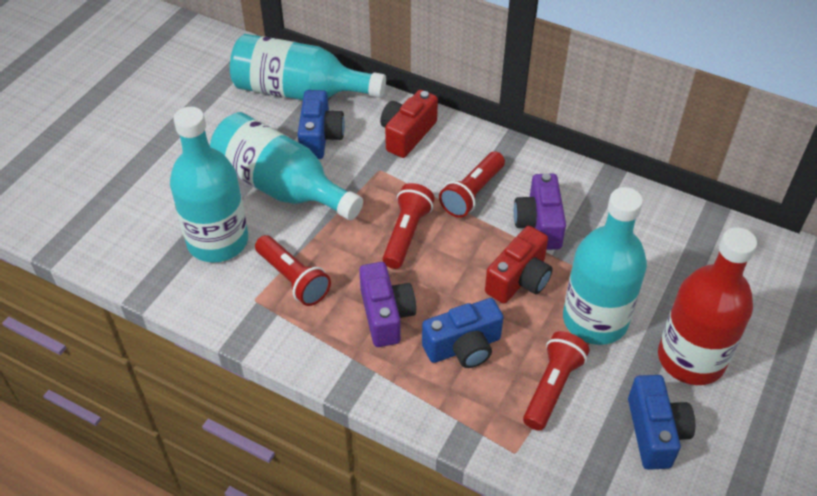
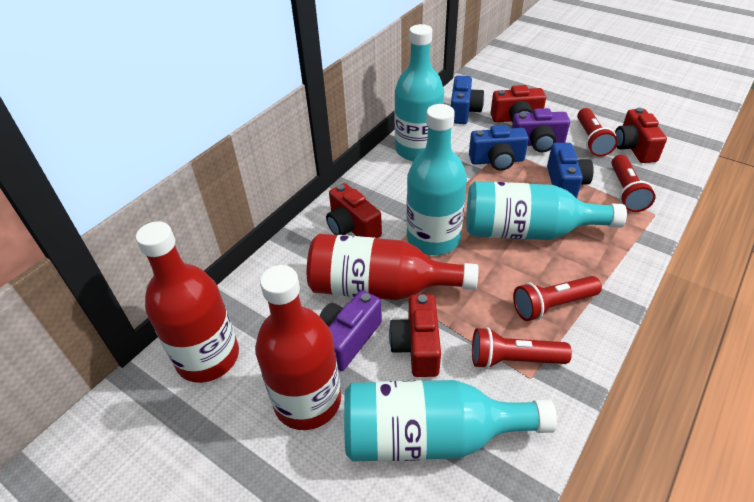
red bottle: 1 -> 3
red camera: 2 -> 4

